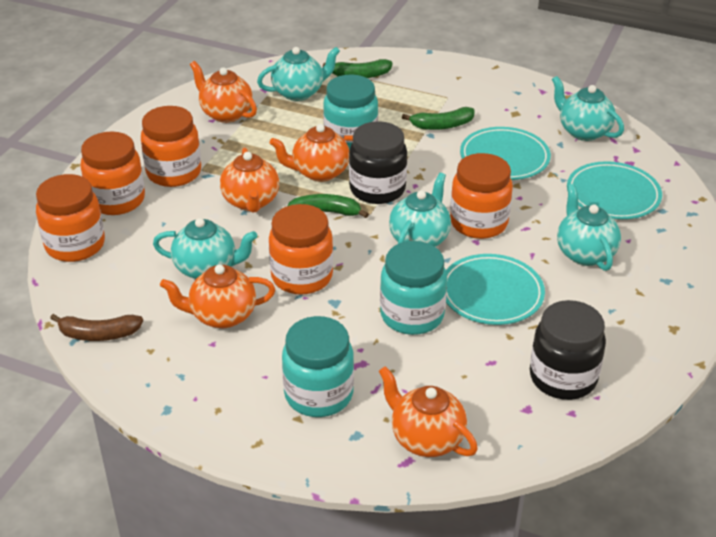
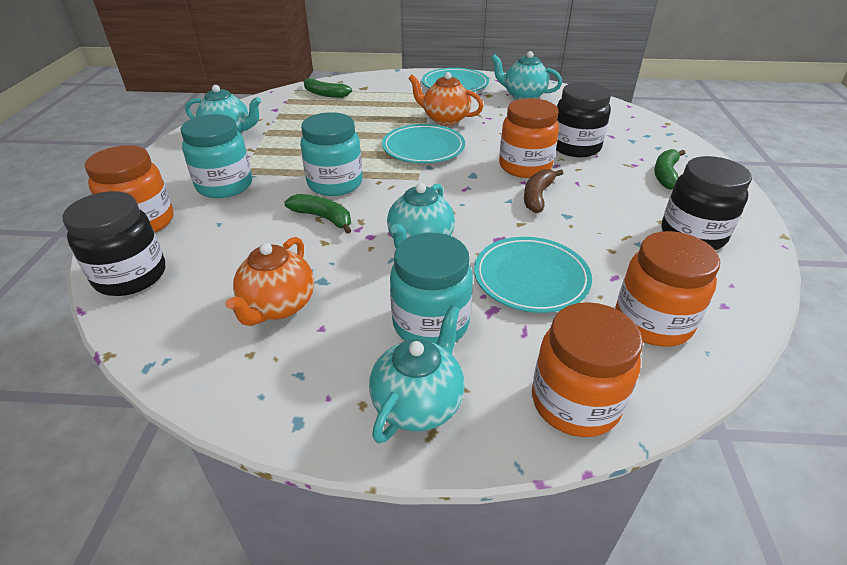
black jar: 2 -> 3
orange jar: 5 -> 4
orange teapot: 5 -> 2
turquoise teapot: 5 -> 4

